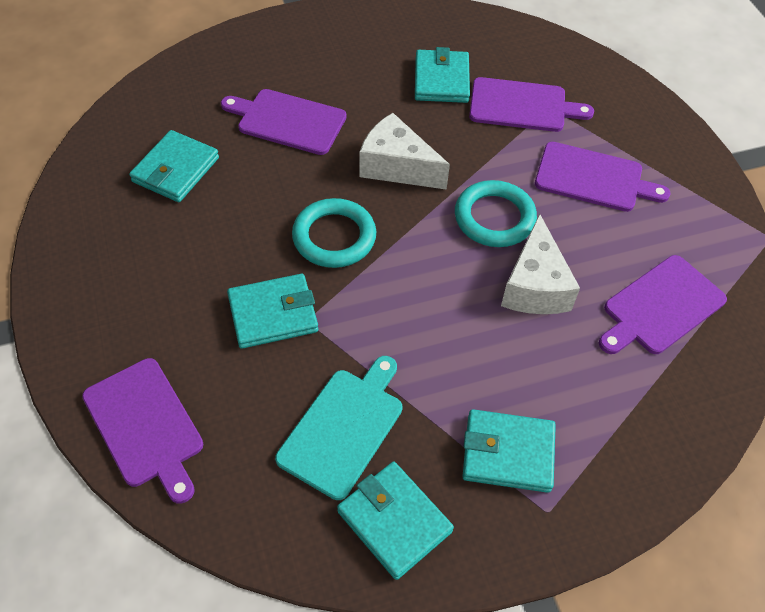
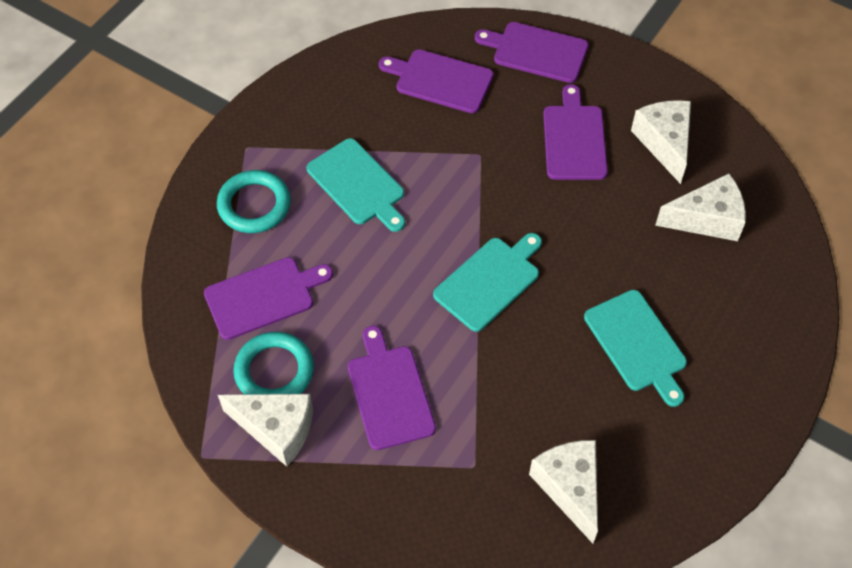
turquoise cutting board: 1 -> 3
turquoise wallet: 5 -> 0
white cheese: 2 -> 4

